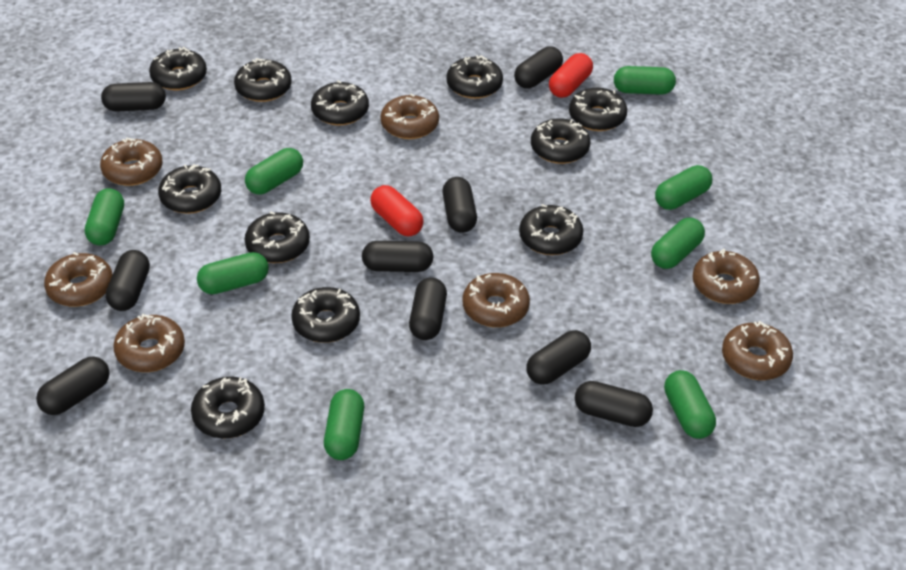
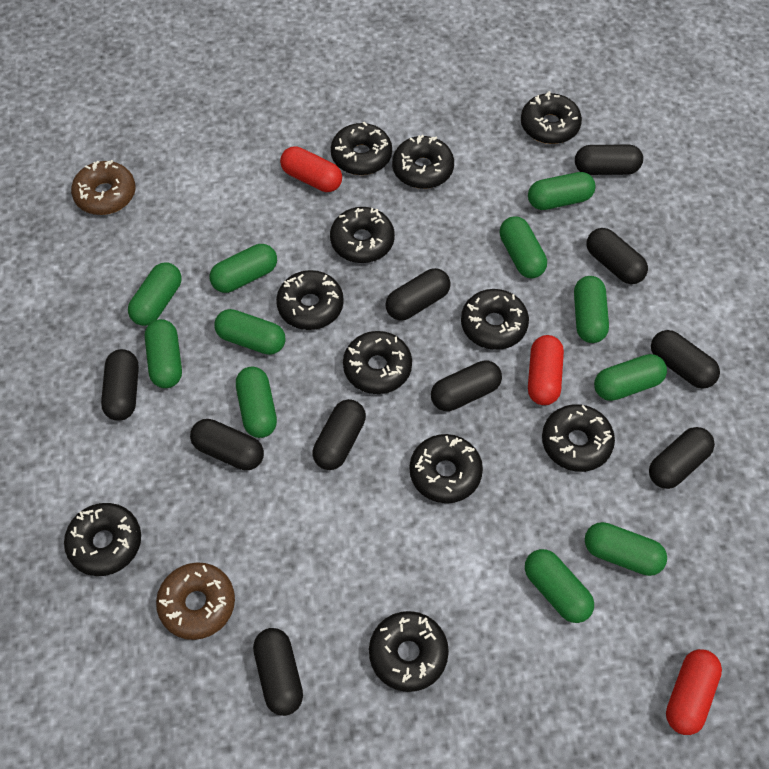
black capsule: 9 -> 10
brown donut: 7 -> 2
green capsule: 8 -> 11
red capsule: 2 -> 3

